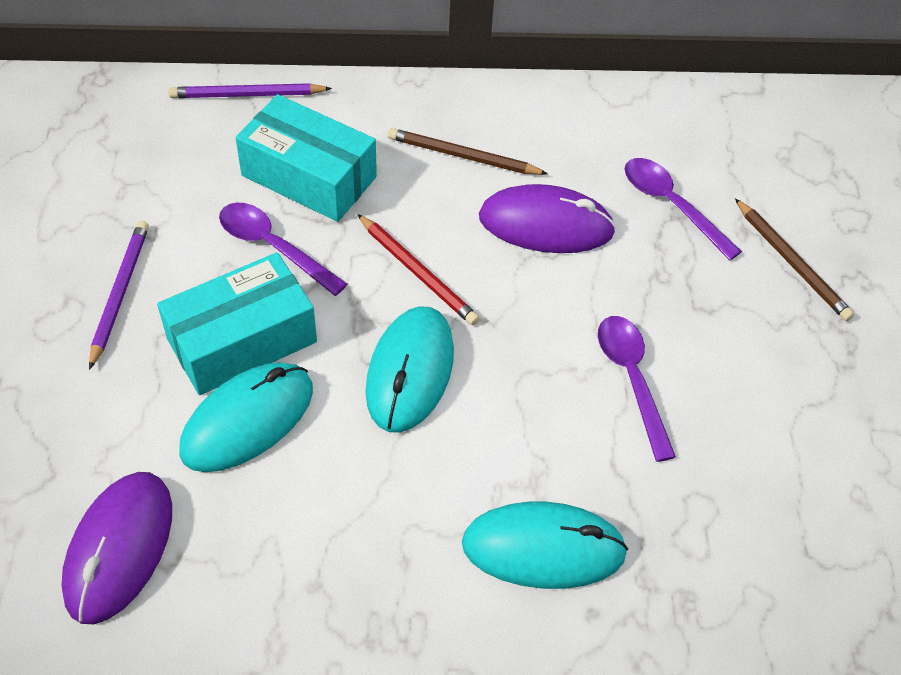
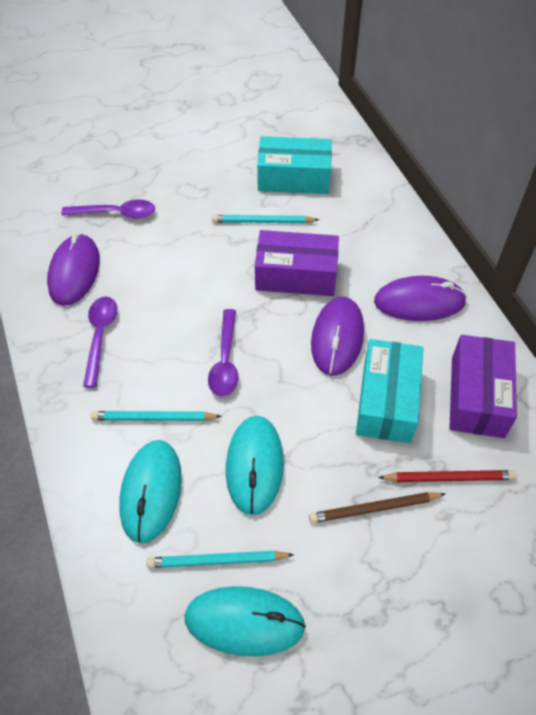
brown pencil: 2 -> 1
purple box: 0 -> 2
purple mouse: 2 -> 3
purple pencil: 2 -> 0
turquoise pencil: 0 -> 3

